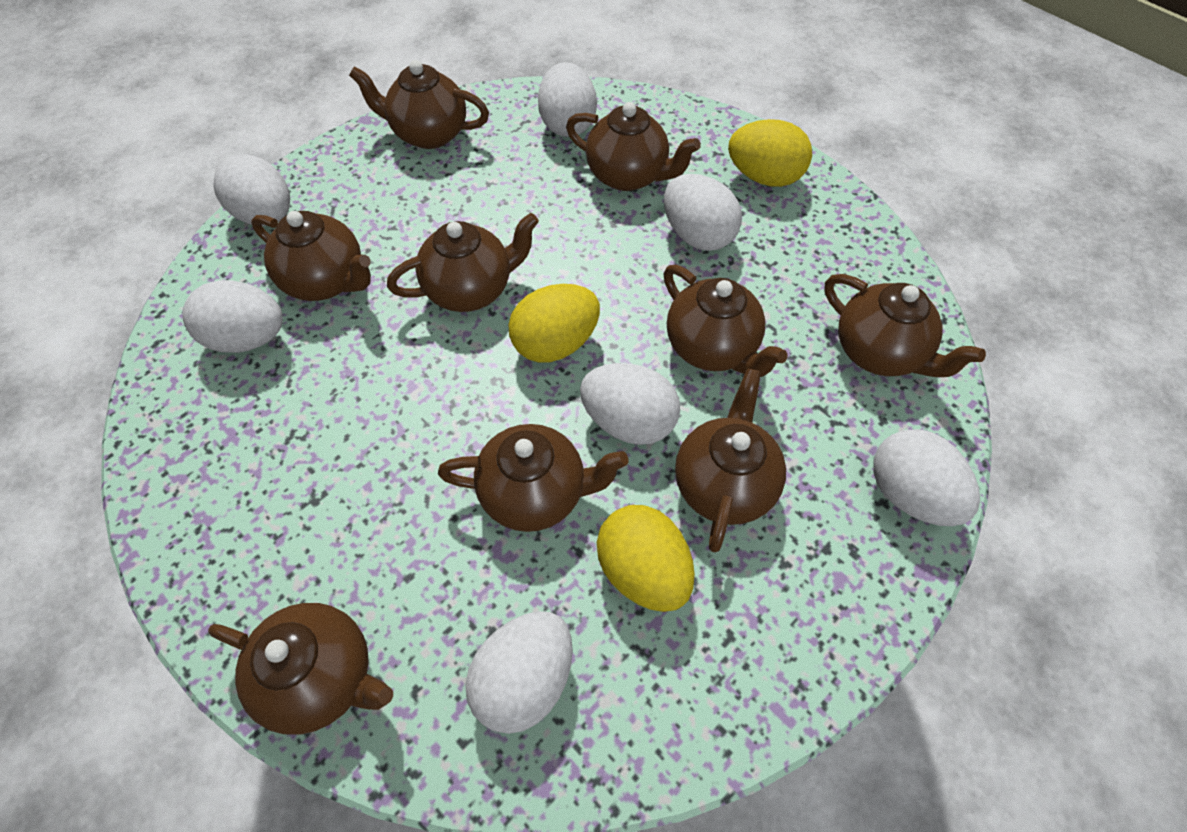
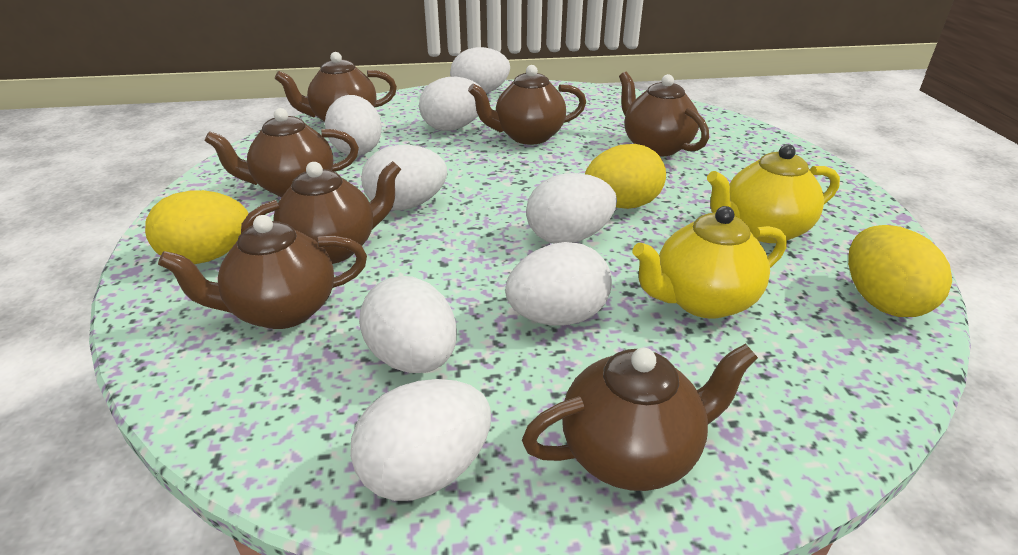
brown teapot: 9 -> 7
white egg: 7 -> 8
yellow teapot: 0 -> 2

